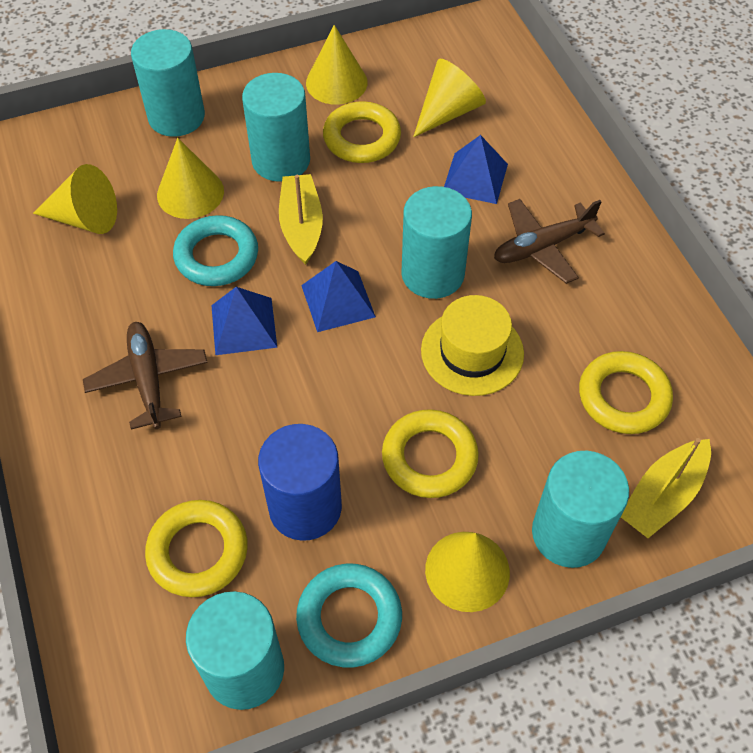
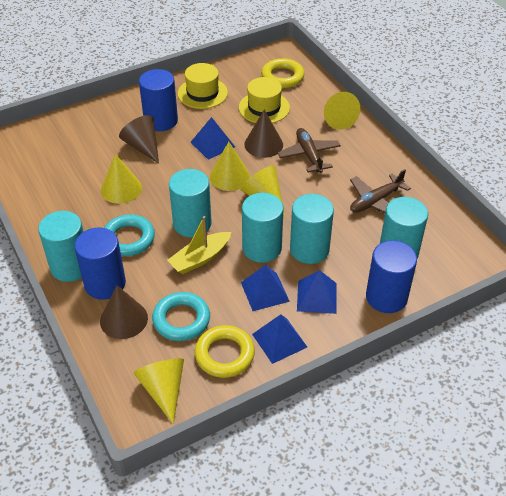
blue cylinder: 1 -> 3
blue pyramid: 3 -> 4
brown cone: 0 -> 3
yellow boat: 2 -> 1
yellow hat: 1 -> 2
yellow ring: 4 -> 2

